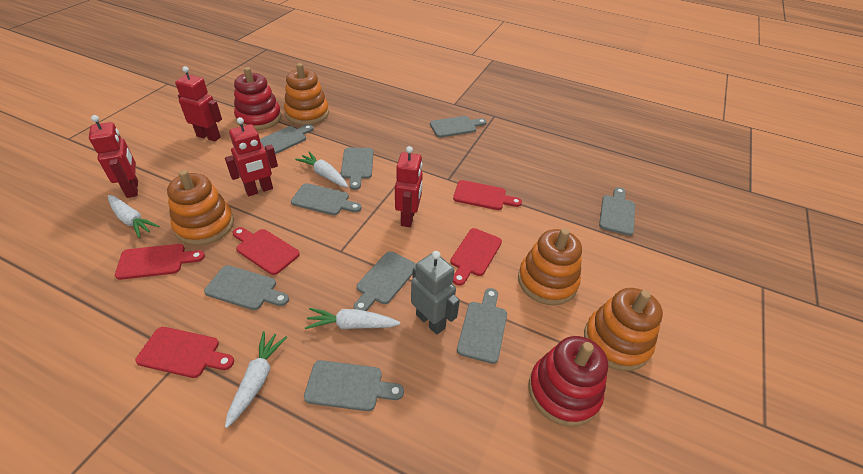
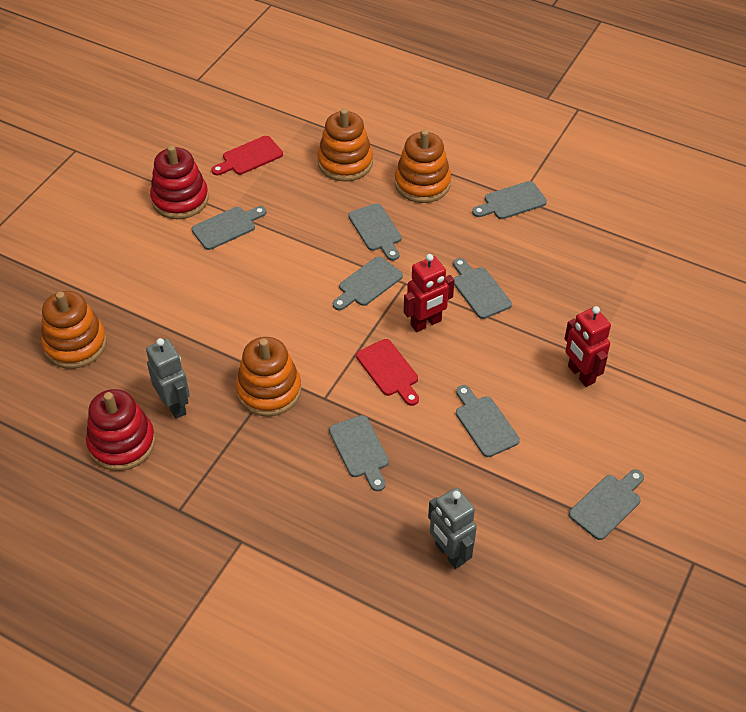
grey cutting board: 9 -> 8
grey robot: 1 -> 2
red cutting board: 5 -> 2
red robot: 4 -> 2
white carrot: 4 -> 0

